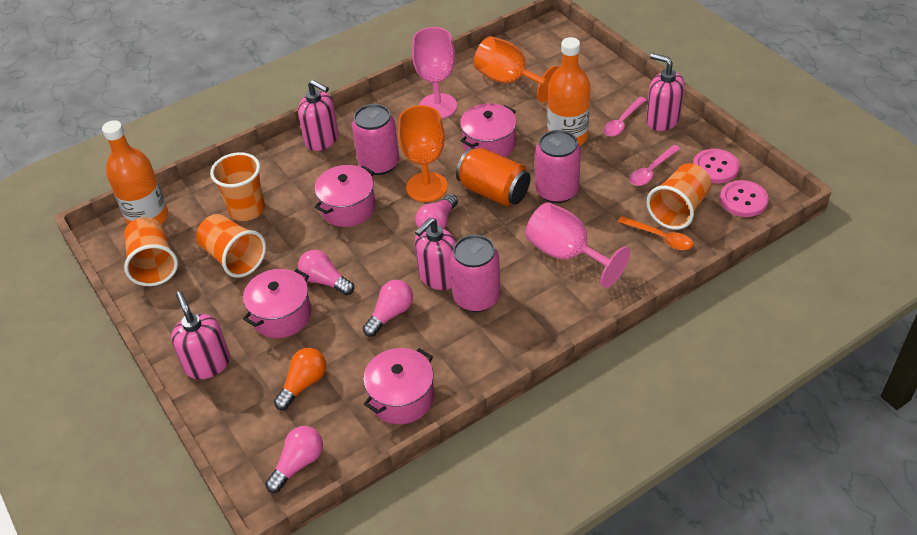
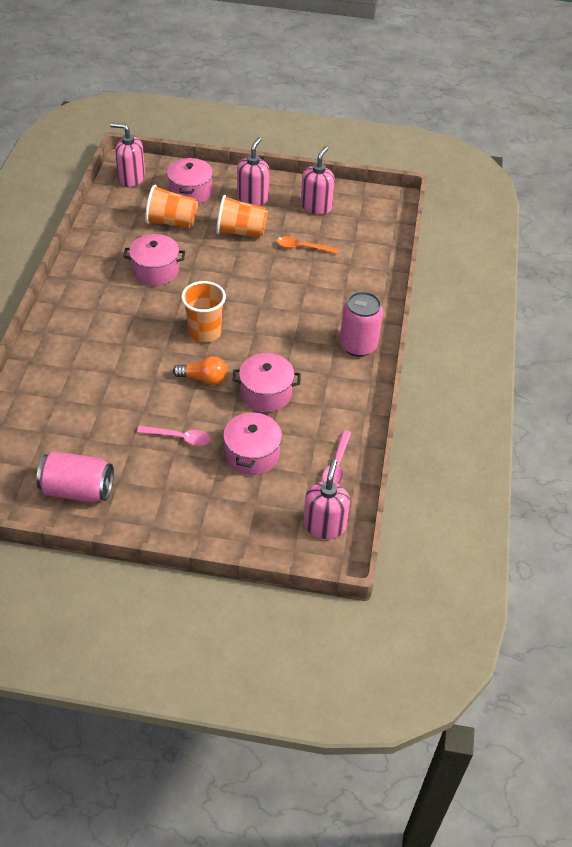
orange bottle: 2 -> 0
orange can: 1 -> 0
orange cup: 4 -> 3
orange goblet: 2 -> 0
pink button: 2 -> 0
pink can: 3 -> 2
pink goblet: 2 -> 0
pink light bulb: 4 -> 0

